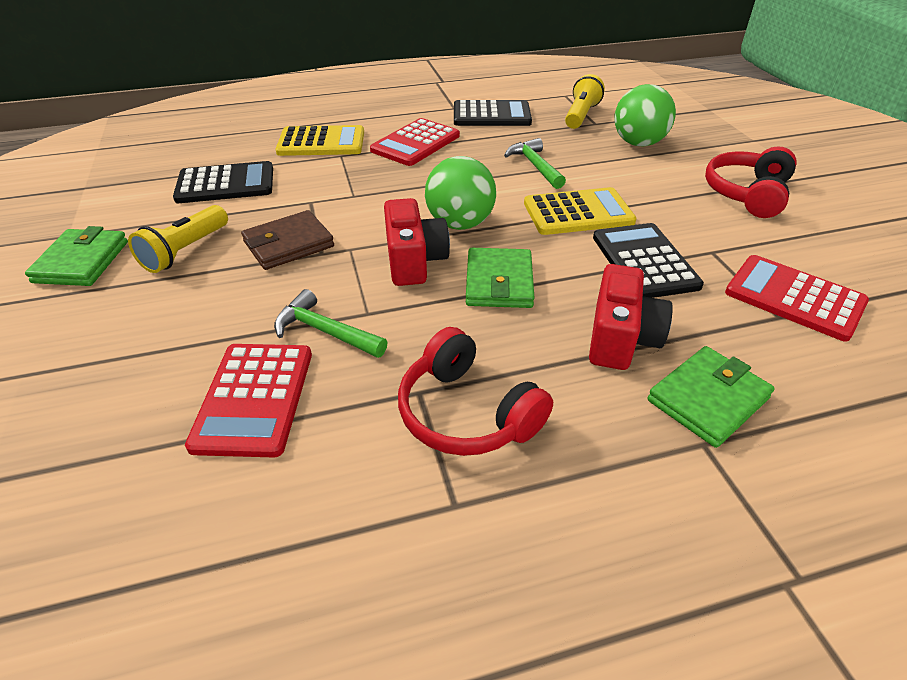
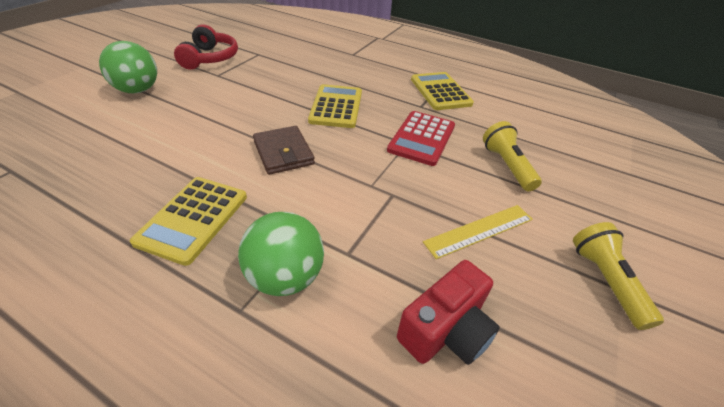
black calculator: 3 -> 0
green hammer: 2 -> 0
green wallet: 3 -> 0
red calculator: 3 -> 1
red camera: 2 -> 1
red headphones: 2 -> 1
yellow calculator: 2 -> 3
yellow ruler: 0 -> 1

